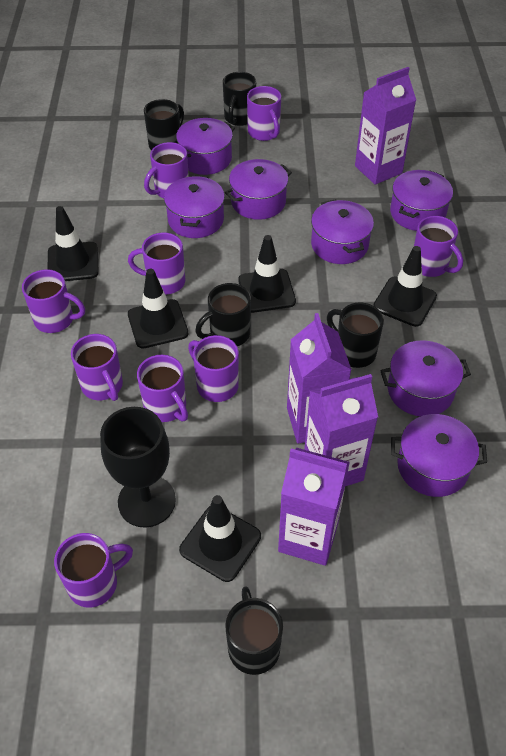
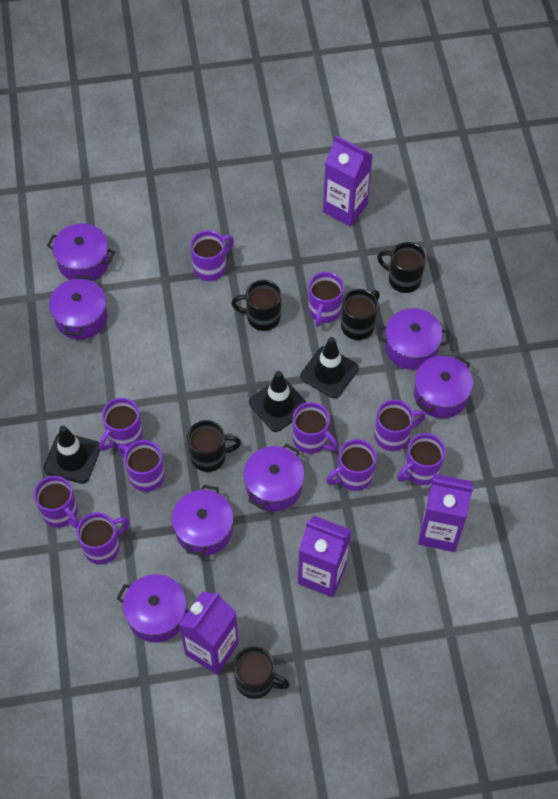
black goblet: 1 -> 0
black traffic cone: 5 -> 3
purple mug: 9 -> 10

